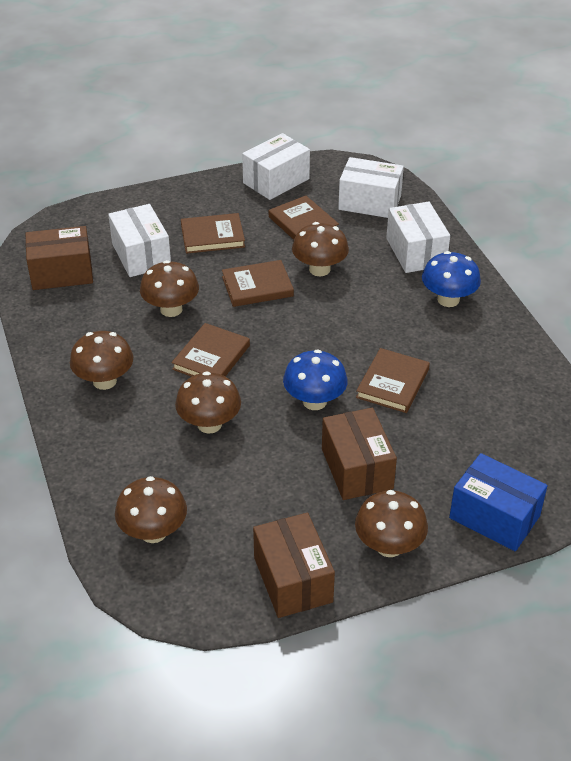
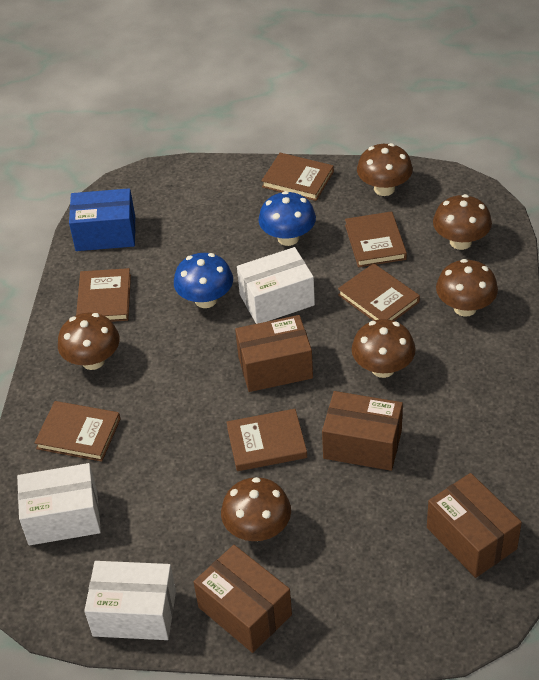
brown book: 5 -> 6
brown box: 3 -> 4
white box: 4 -> 3

